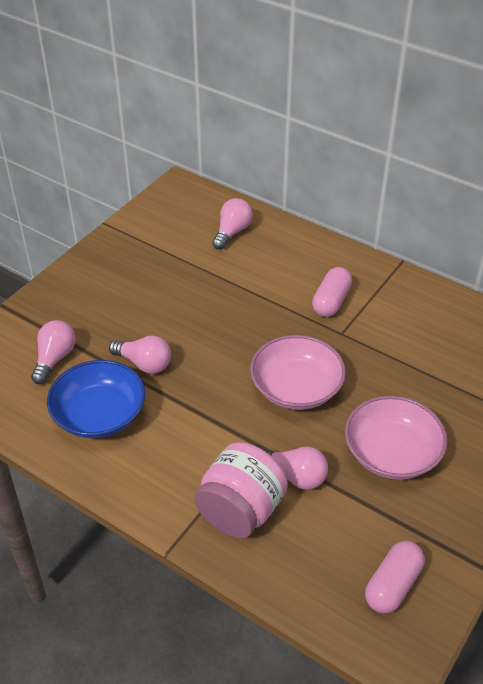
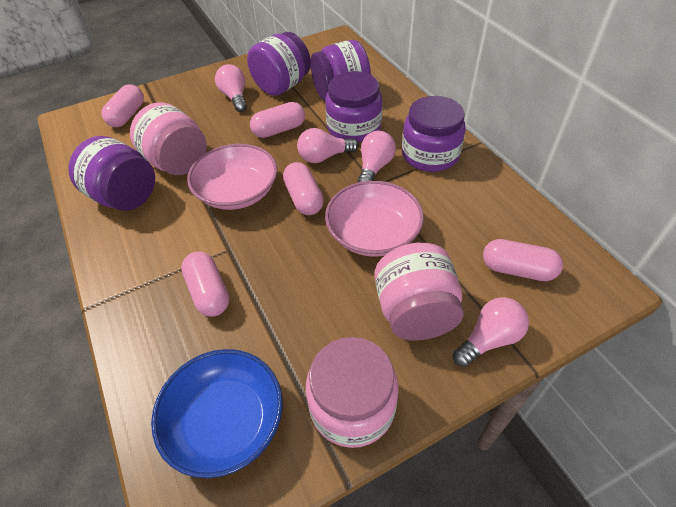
pink capsule: 2 -> 5
pink jar: 1 -> 3
purple jar: 0 -> 5

